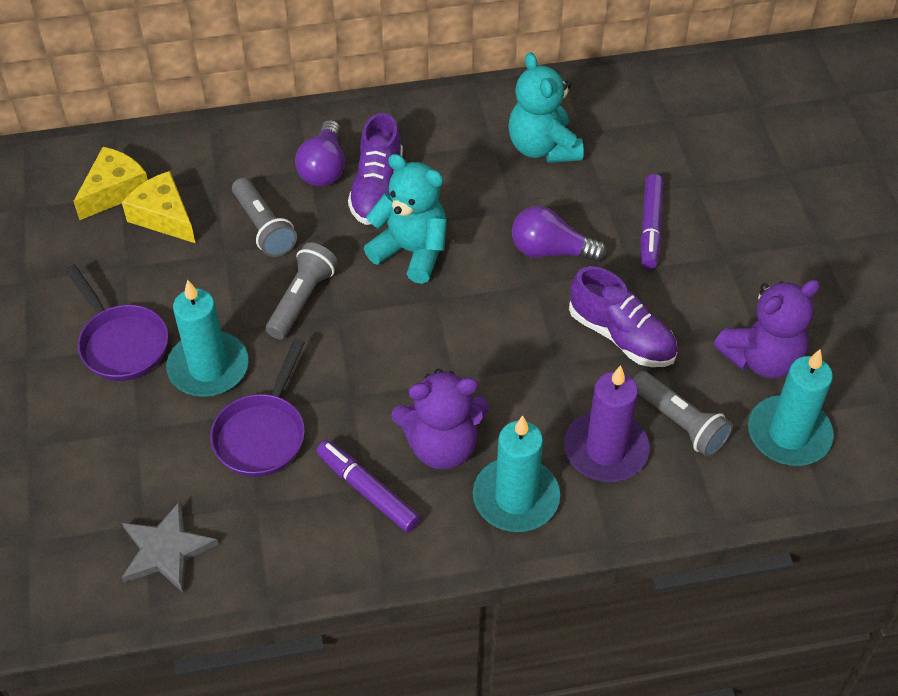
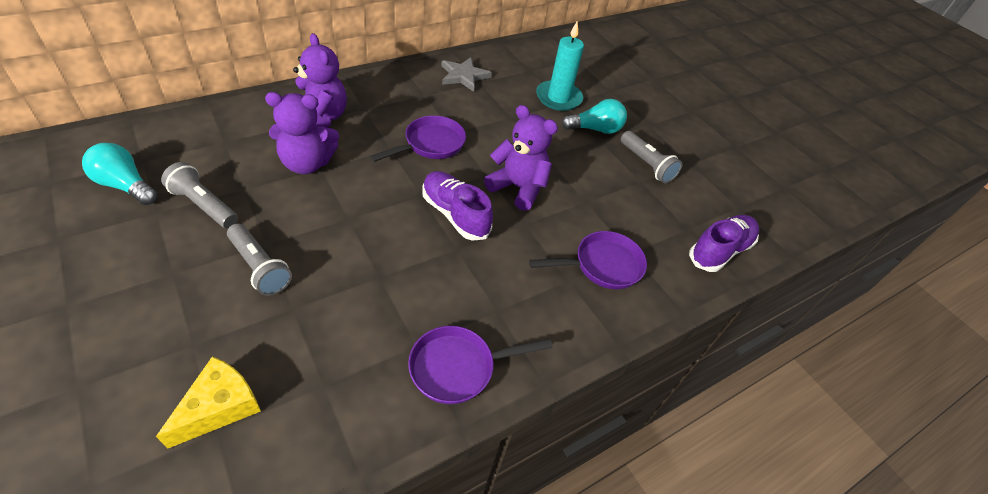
purple candle: 1 -> 0
purple light bulb: 2 -> 0
purple marker: 2 -> 0
purple pan: 2 -> 3
purple teddy bear: 2 -> 3
turquoise candle: 3 -> 1
turquoise light bulb: 0 -> 2
turquoise teddy bear: 2 -> 0
yellow cheese: 2 -> 1

